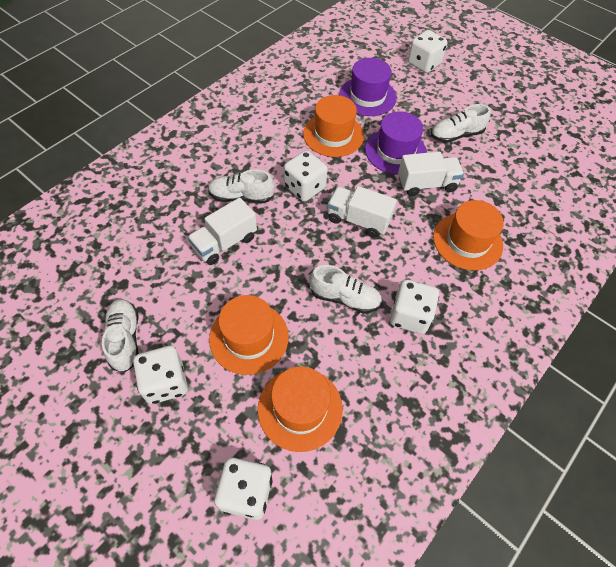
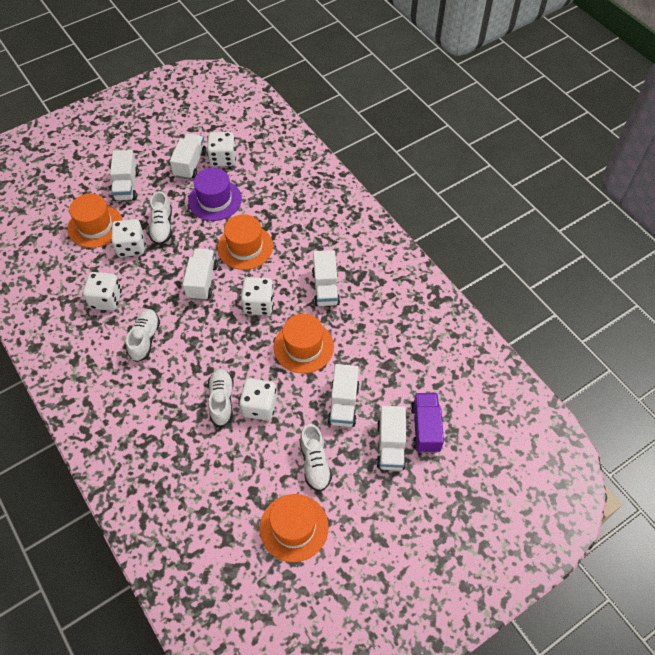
purple hat: 2 -> 1
purple truck: 0 -> 1
white truck: 3 -> 6

